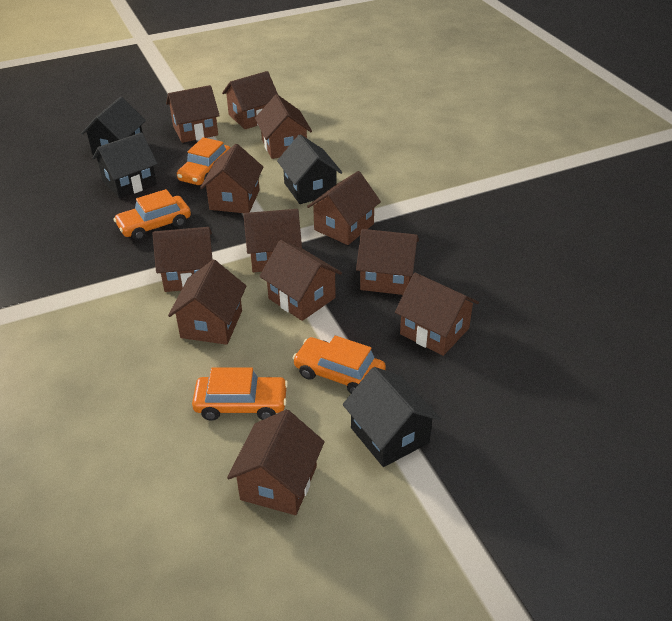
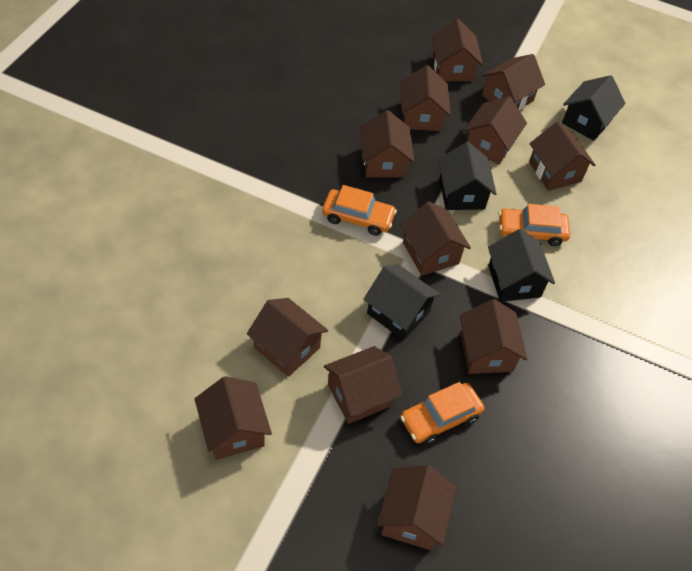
orange car: 4 -> 3

